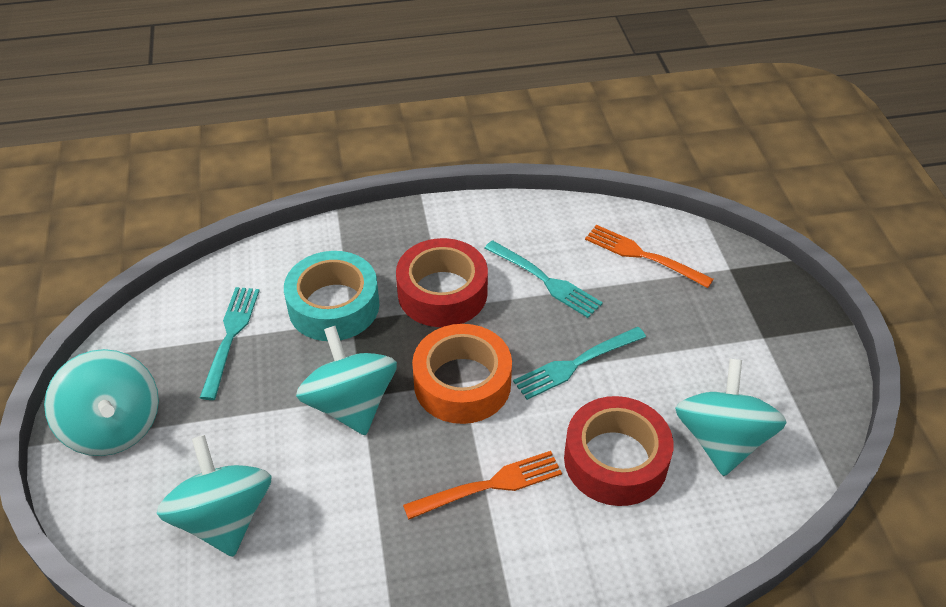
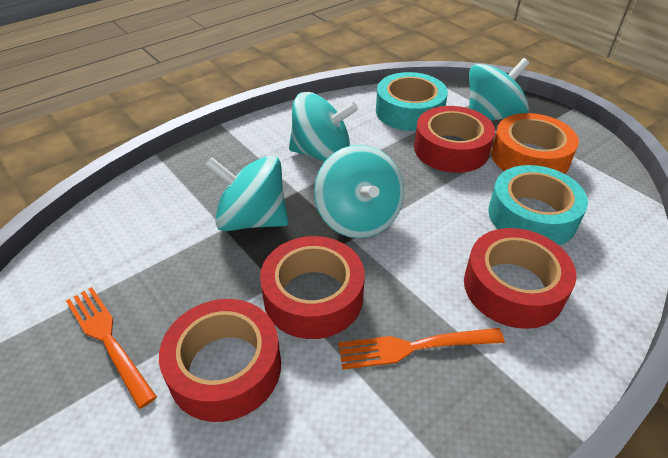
red tape: 2 -> 4
turquoise fork: 3 -> 0
turquoise tape: 1 -> 2

